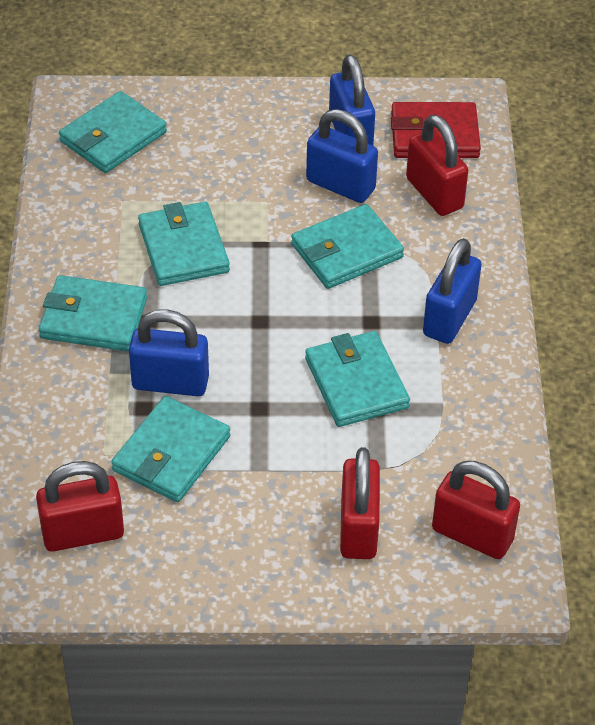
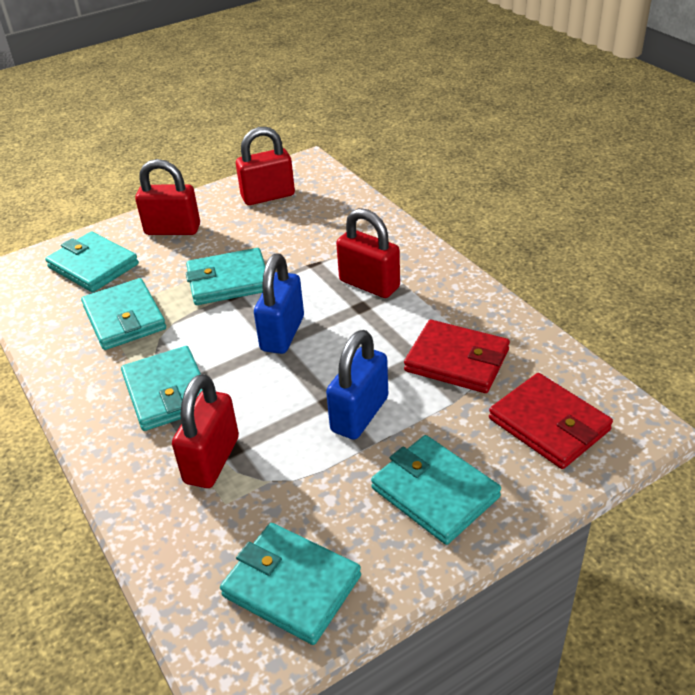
blue padlock: 4 -> 2
red wallet: 1 -> 2

